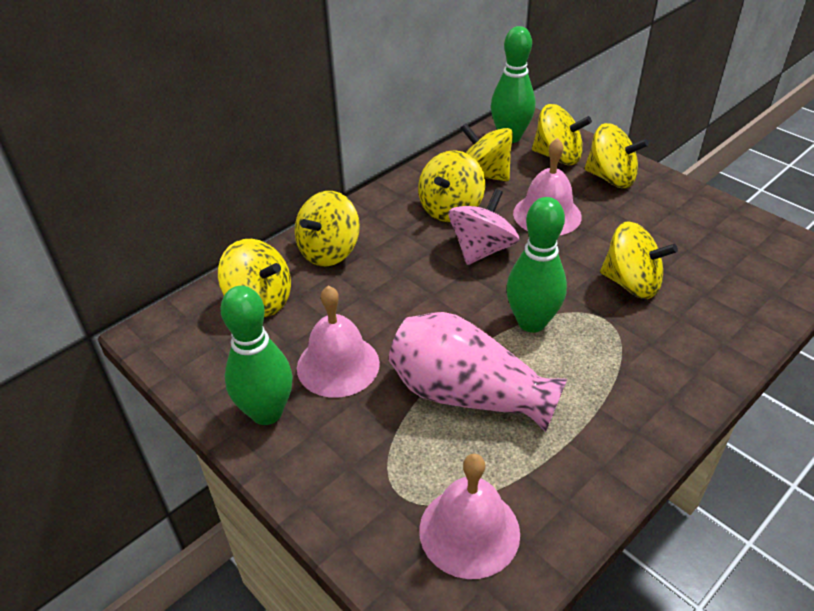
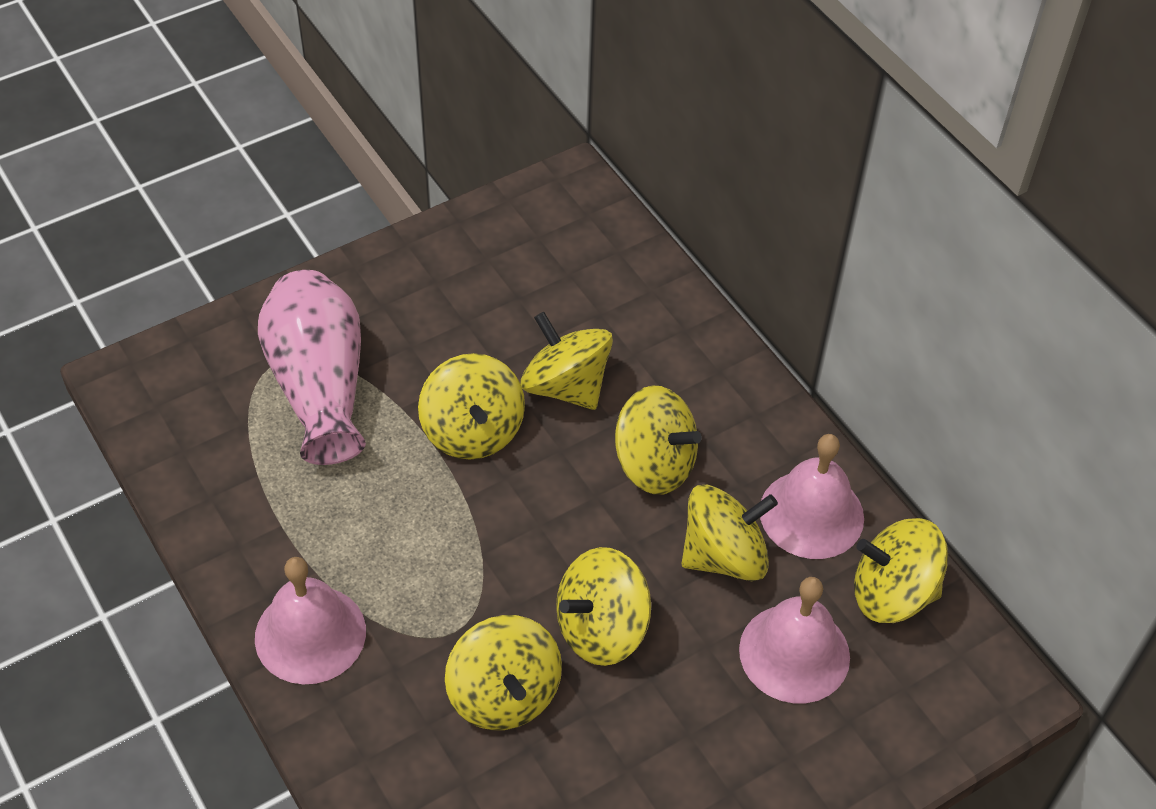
green bowling pin: 3 -> 0
pink spinning top: 1 -> 0

